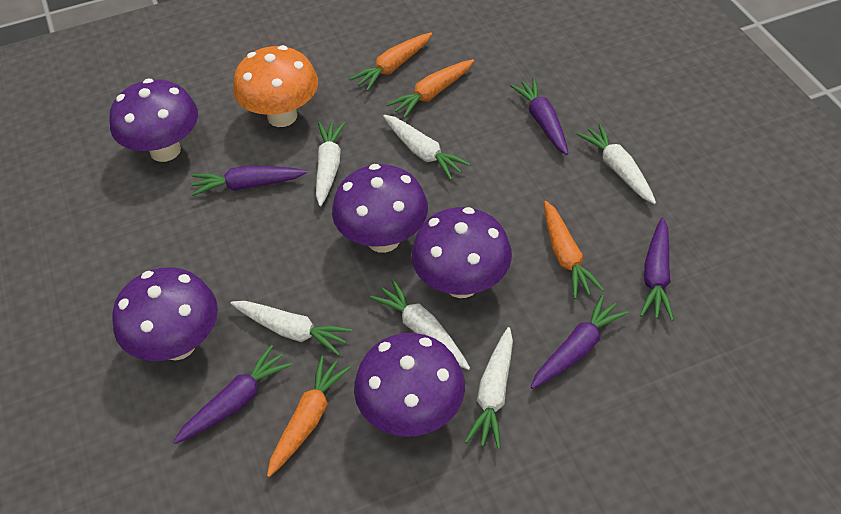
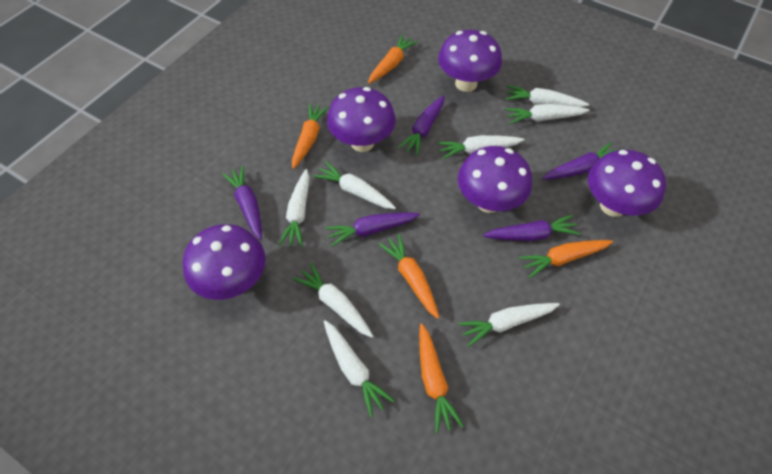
orange carrot: 4 -> 5
orange mushroom: 1 -> 0
white carrot: 6 -> 8

